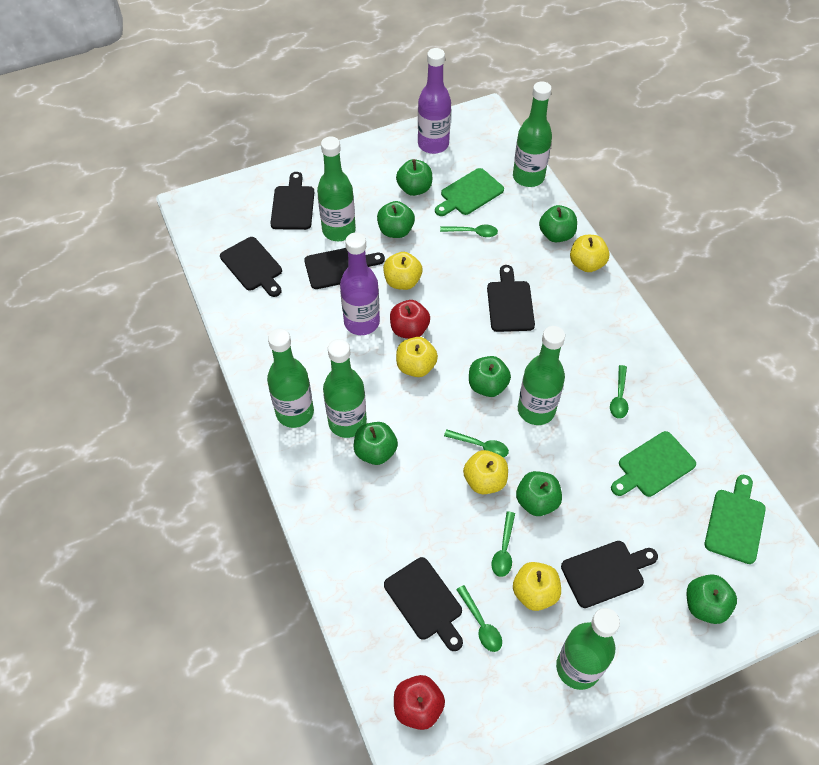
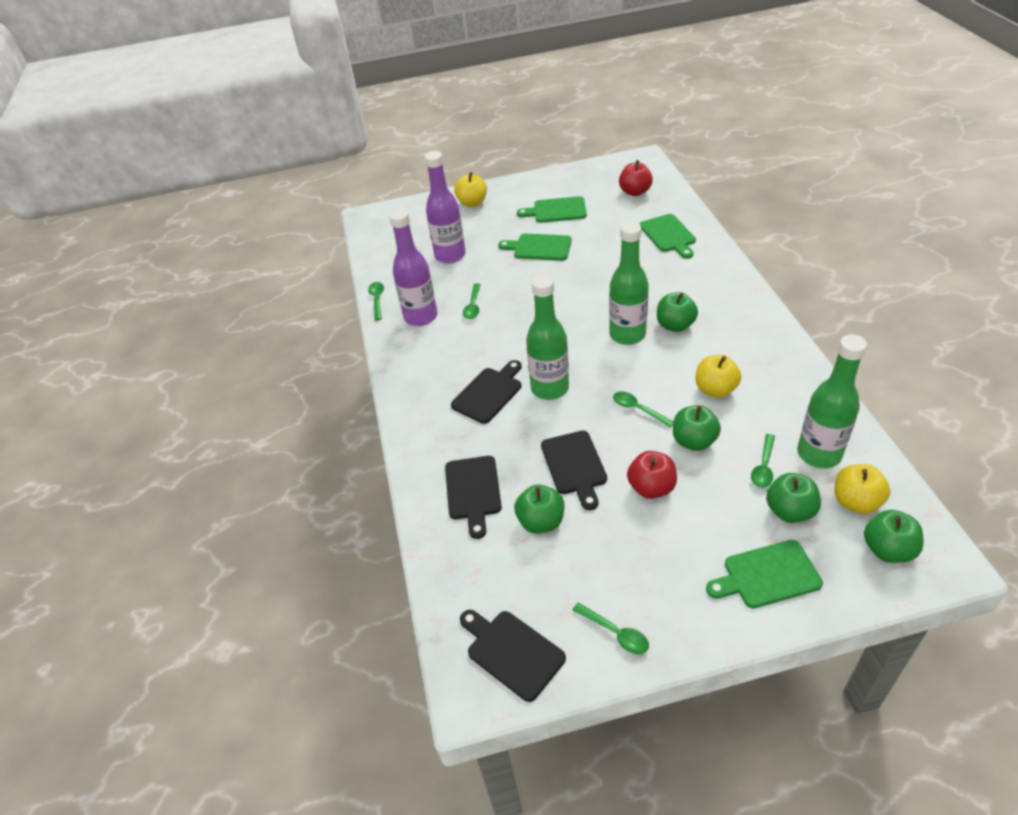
black cutting board: 6 -> 4
green apple: 7 -> 5
green bottle: 6 -> 3
green cutting board: 3 -> 4
yellow apple: 5 -> 3

